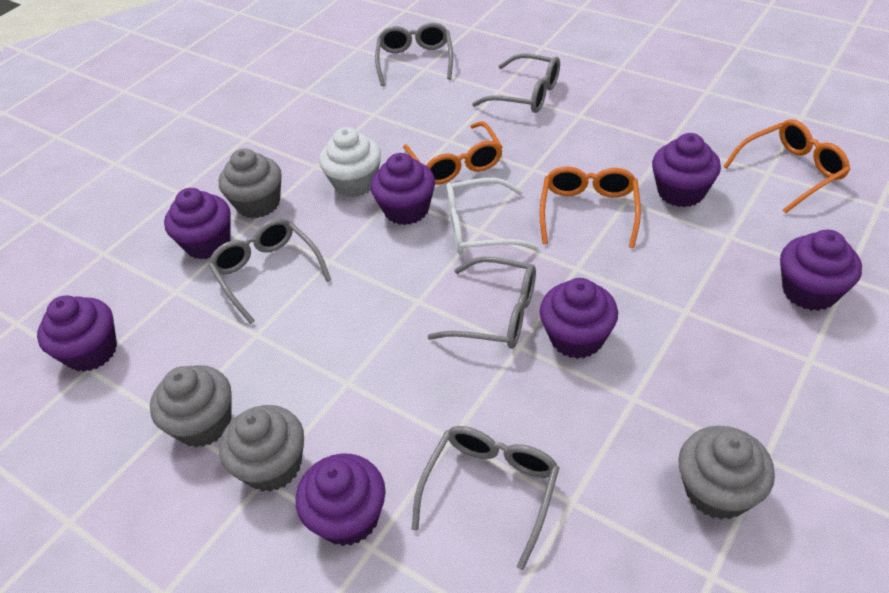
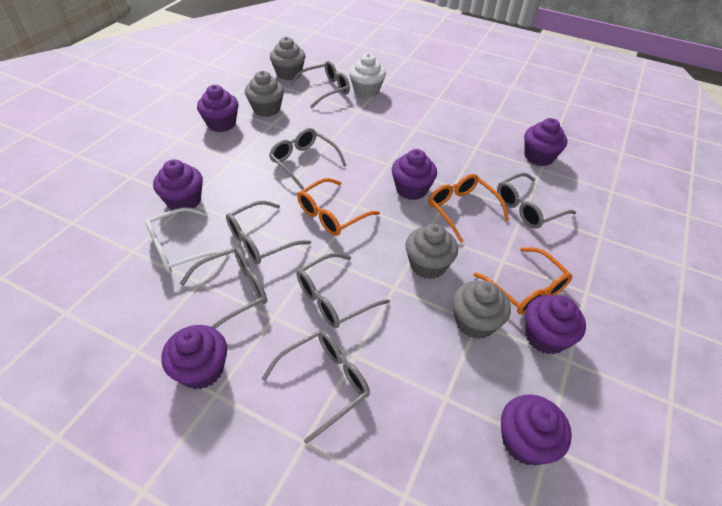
grey glasses: 5 -> 7

